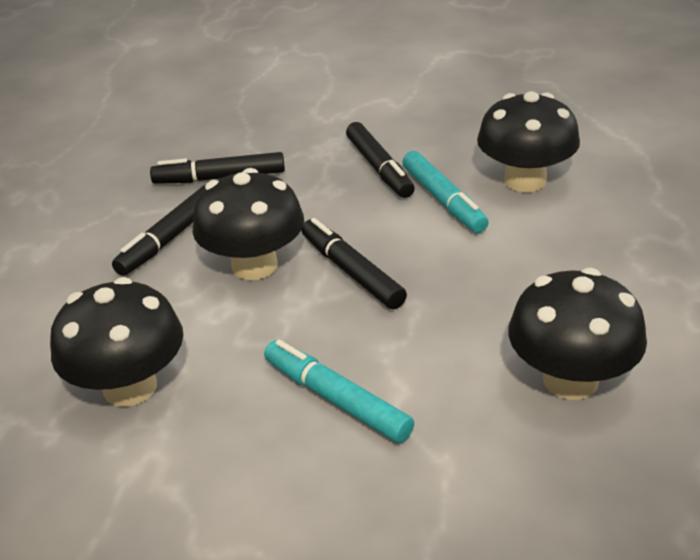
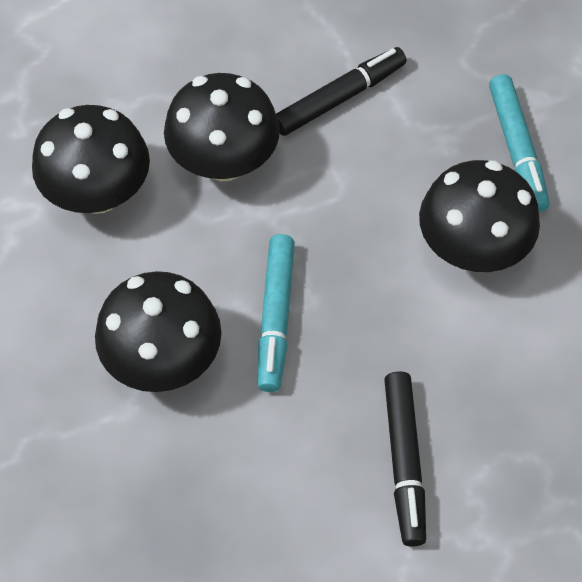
black marker: 4 -> 2

